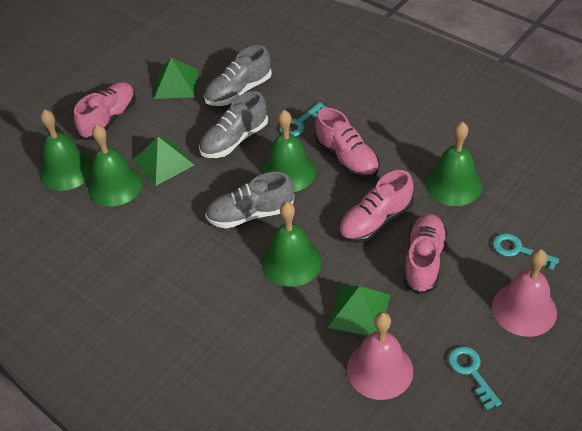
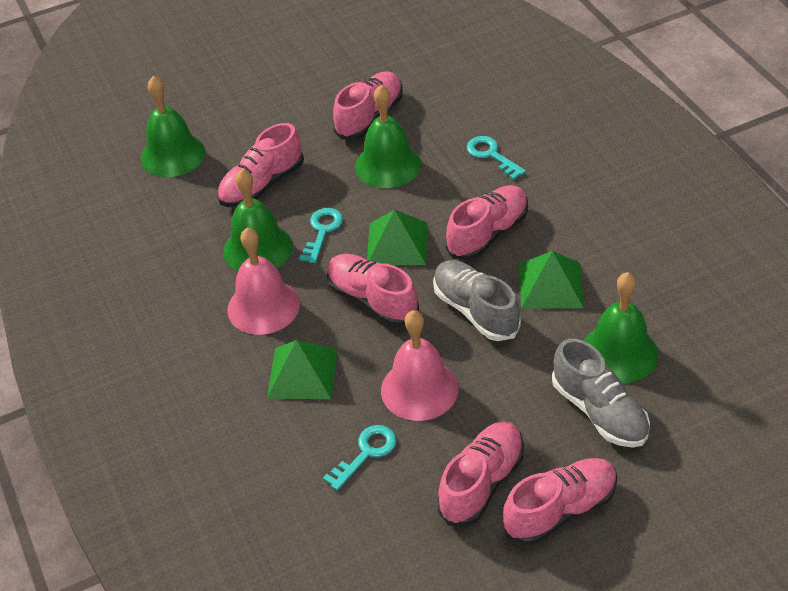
green bell: 5 -> 4
grey shoe: 3 -> 2
pink shoe: 4 -> 6

